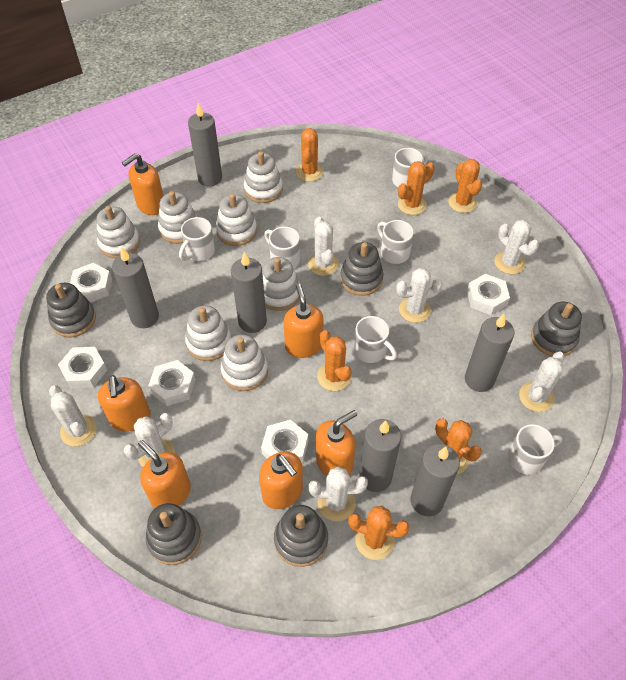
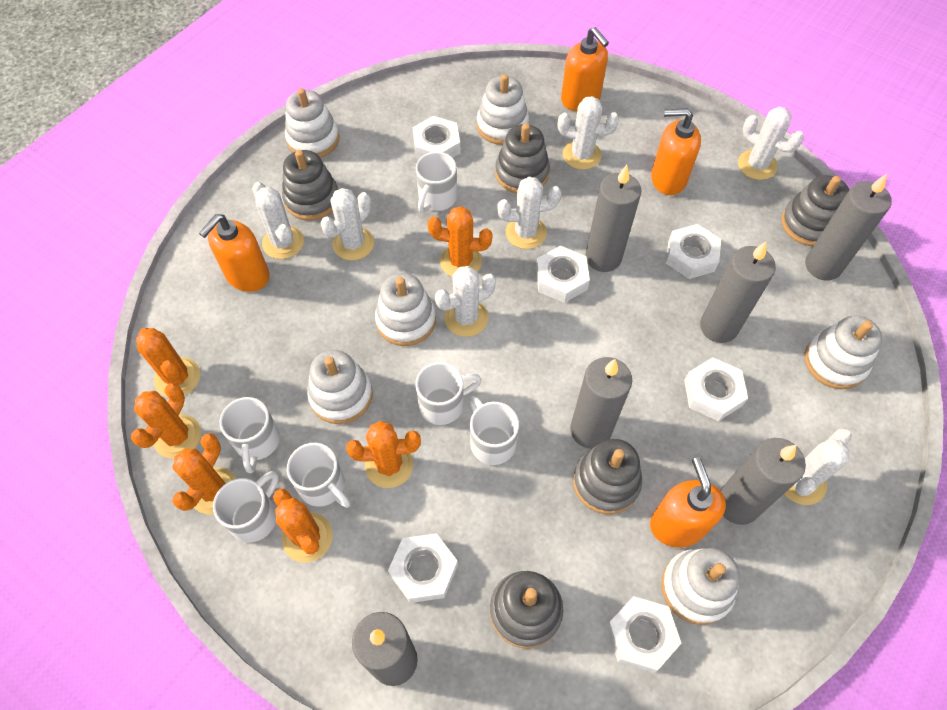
orange soap dispenser: 6 -> 4
white nut: 5 -> 6
white stacking toy: 7 -> 6

